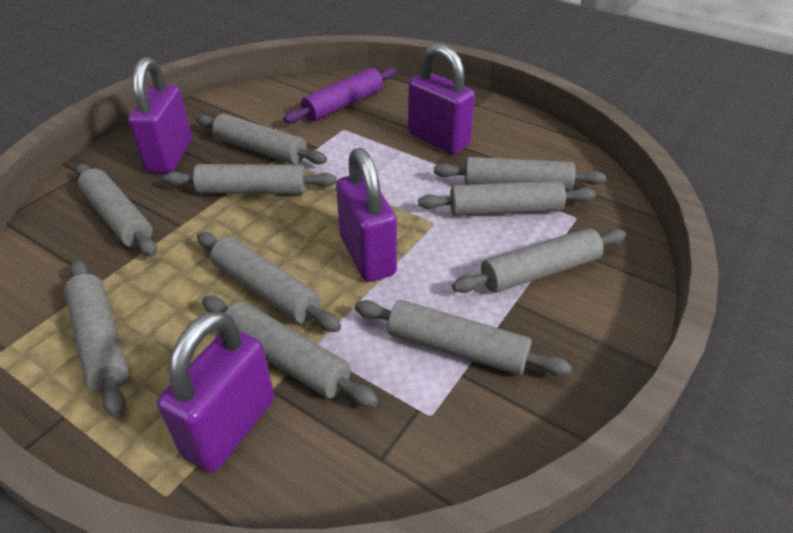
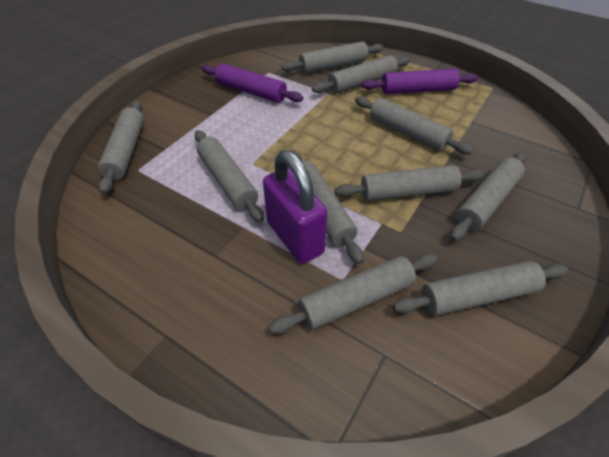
purple padlock: 4 -> 1
purple rolling pin: 1 -> 2

